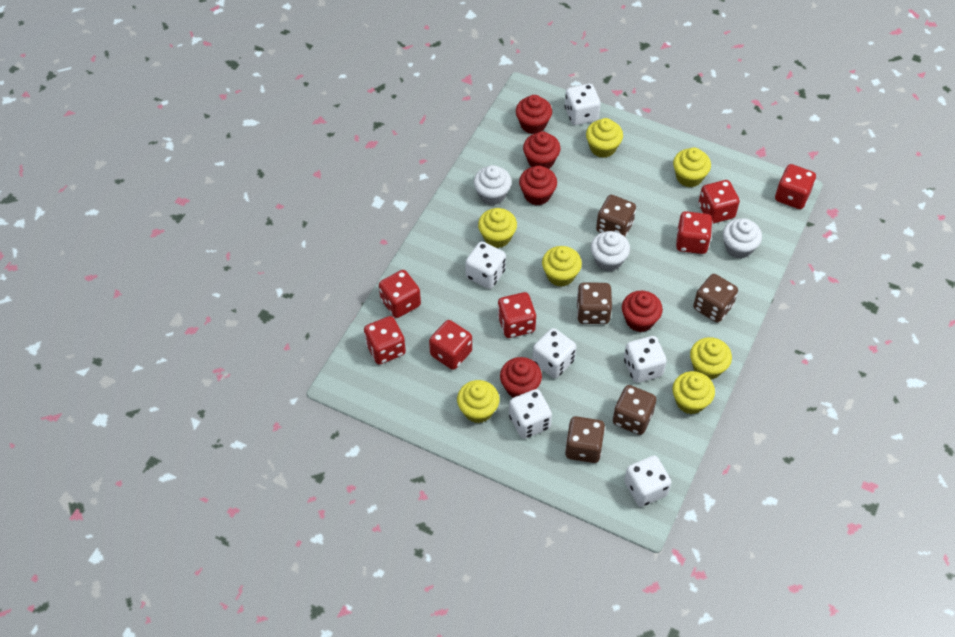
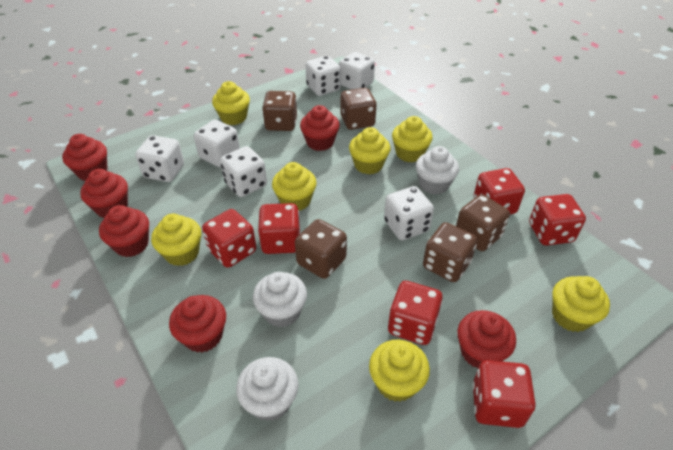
red cupcake: 5 -> 6
red dice: 7 -> 6

